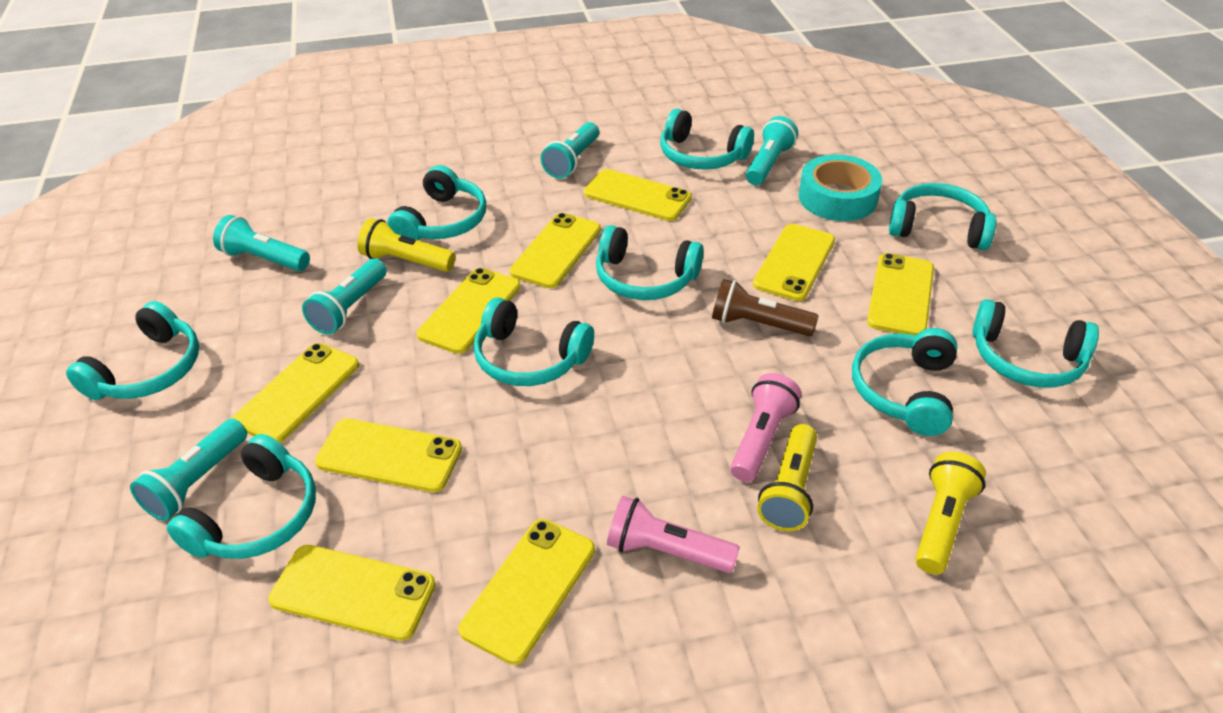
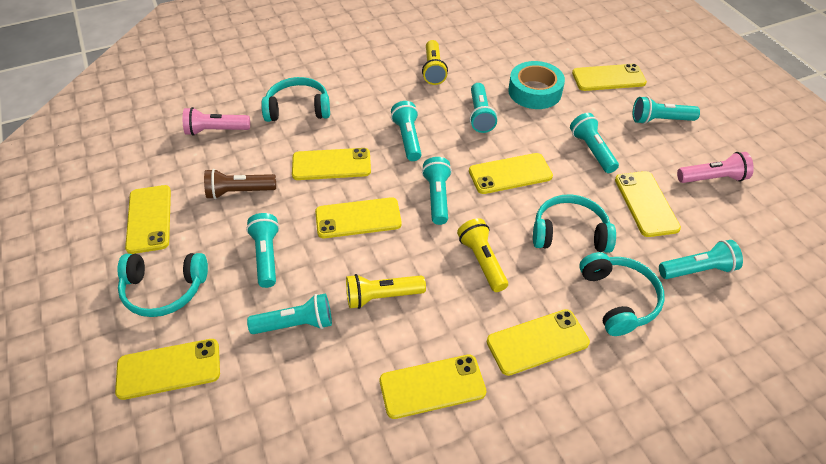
turquoise flashlight: 5 -> 8
turquoise headphones: 9 -> 4

